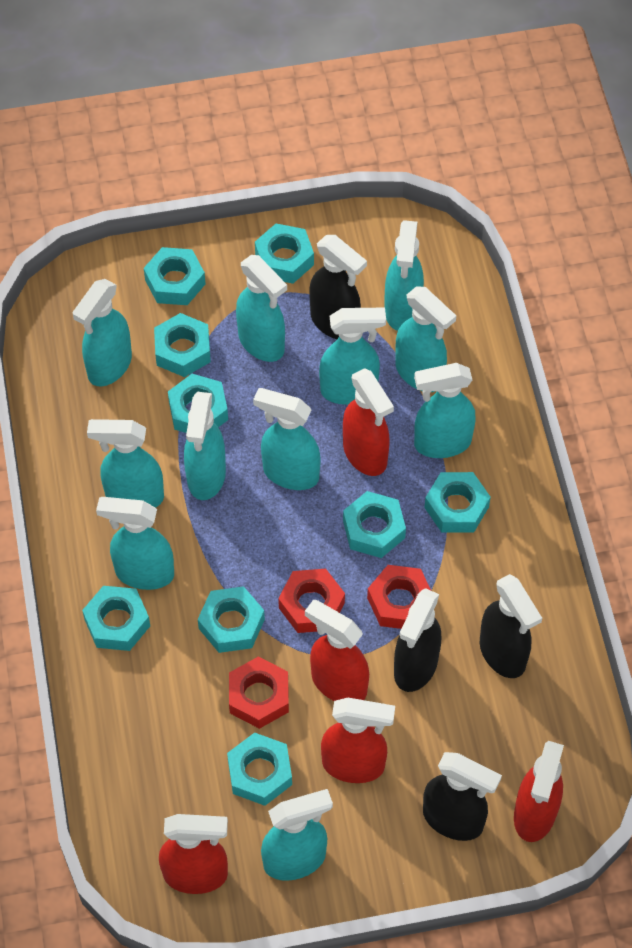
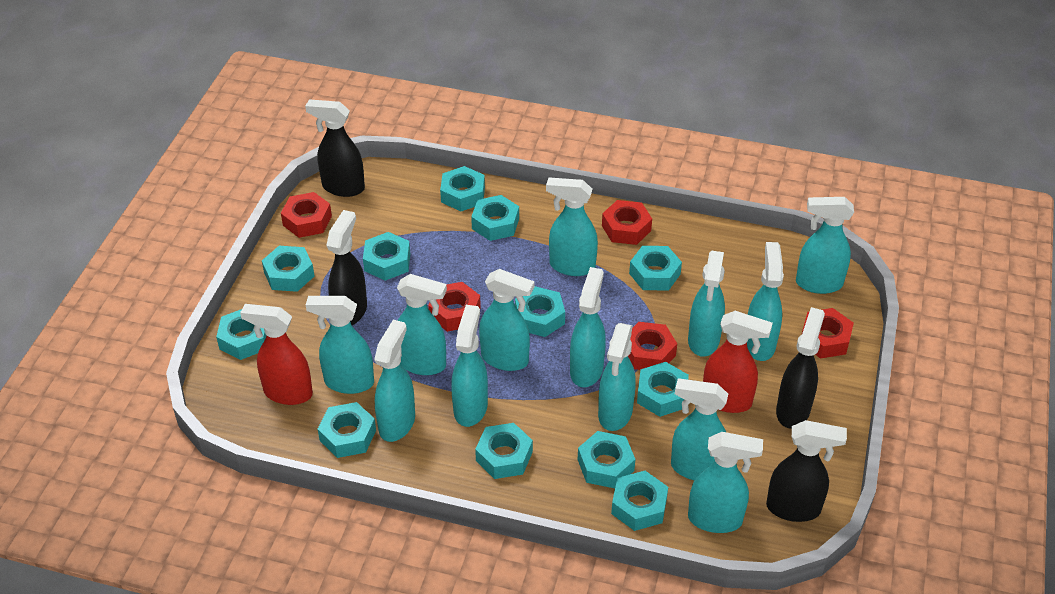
red nut: 3 -> 5
red spray bottle: 5 -> 2
turquoise nut: 9 -> 12
turquoise spray bottle: 11 -> 13

